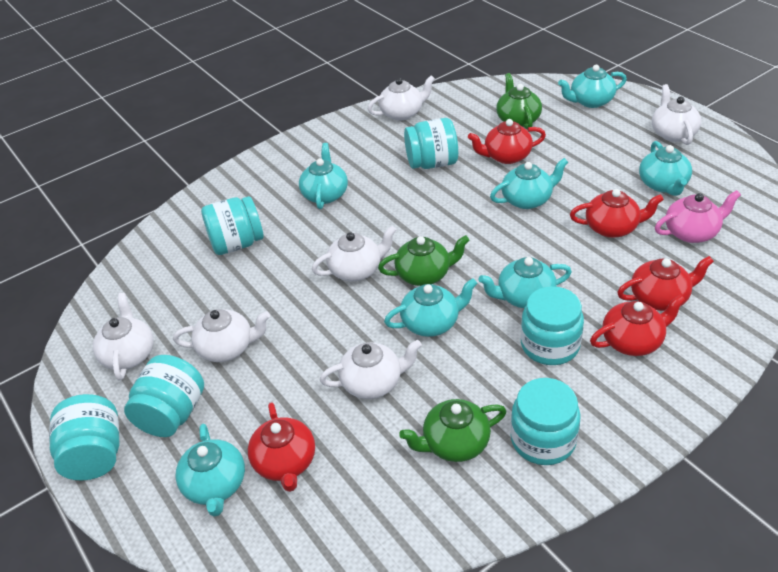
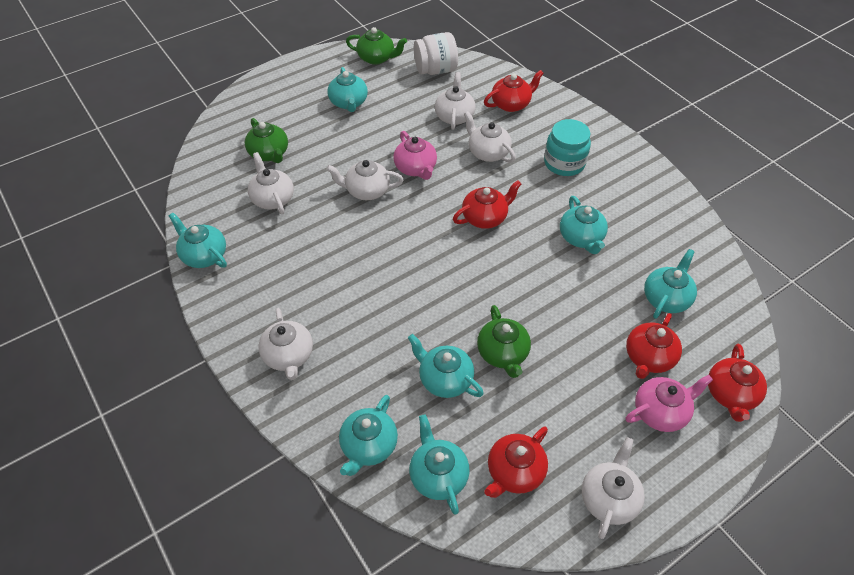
pink teapot: 1 -> 2
turquoise jar: 6 -> 1
white jar: 0 -> 1

